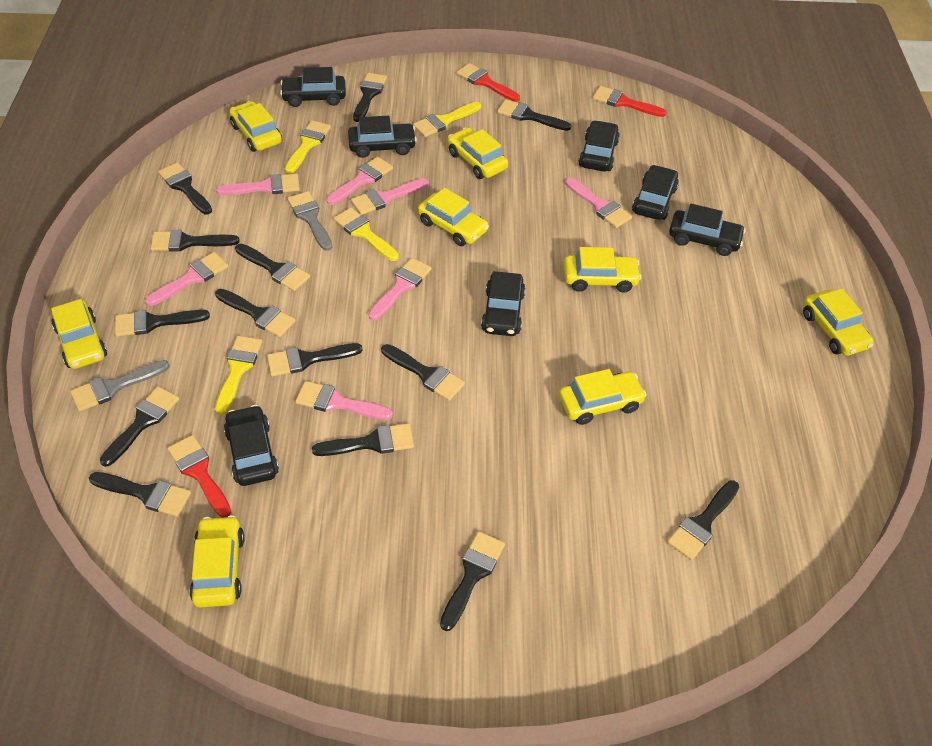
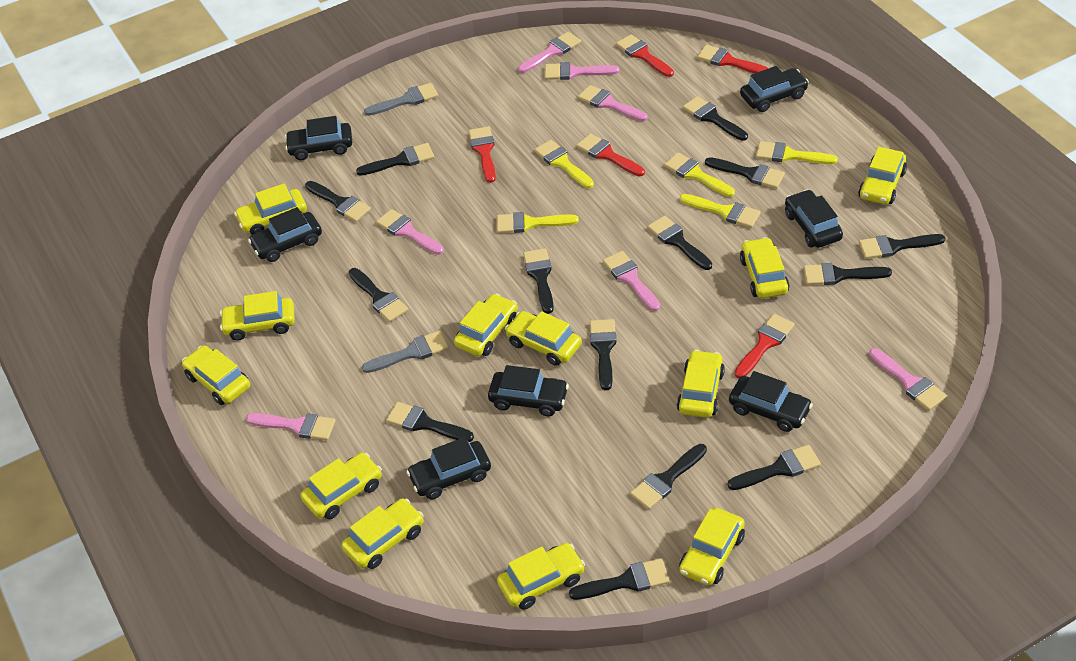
red brush: 3 -> 5
yellow brush: 4 -> 5
yellow car: 8 -> 12

